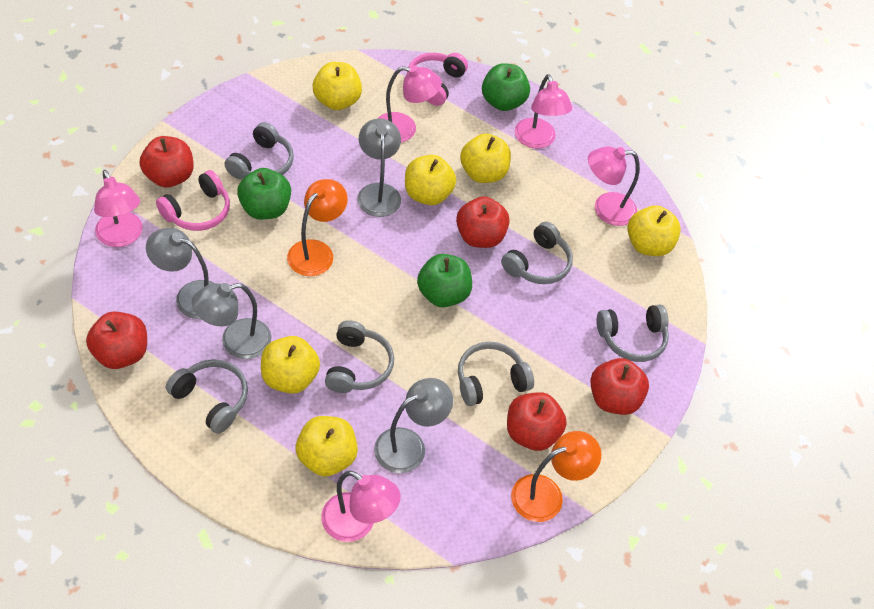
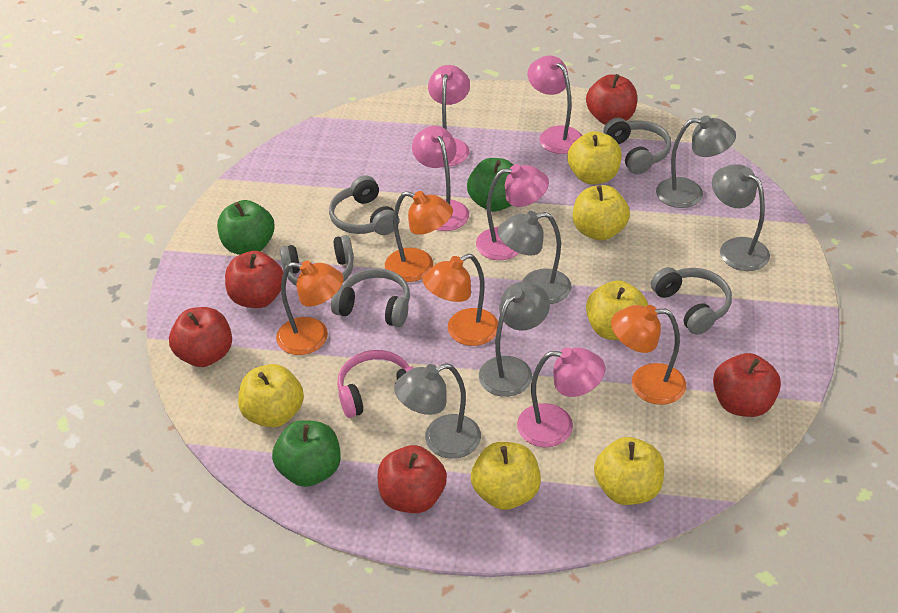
grey headphones: 6 -> 5
grey lamp: 4 -> 5
orange lamp: 2 -> 4
pink headphones: 2 -> 1

